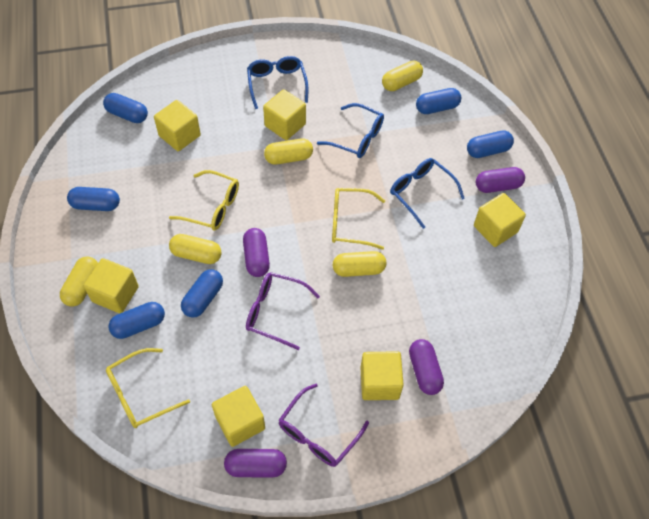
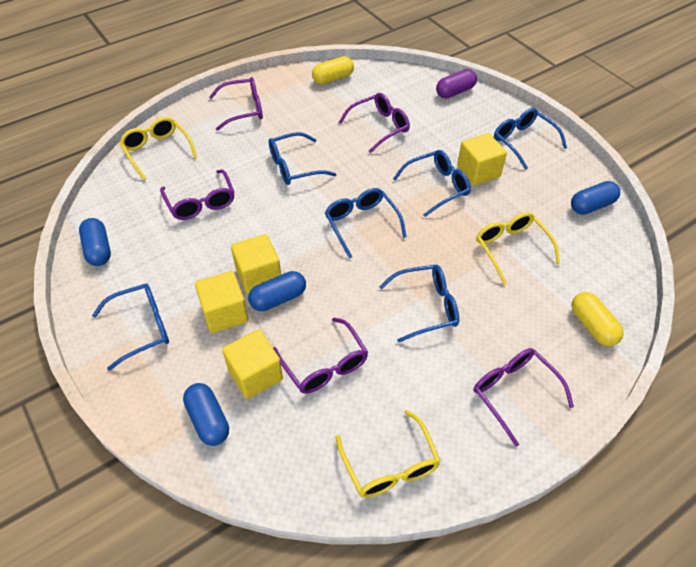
blue capsule: 6 -> 4
blue glasses: 3 -> 6
purple capsule: 4 -> 1
purple glasses: 2 -> 5
yellow capsule: 5 -> 2
yellow cube: 6 -> 4

